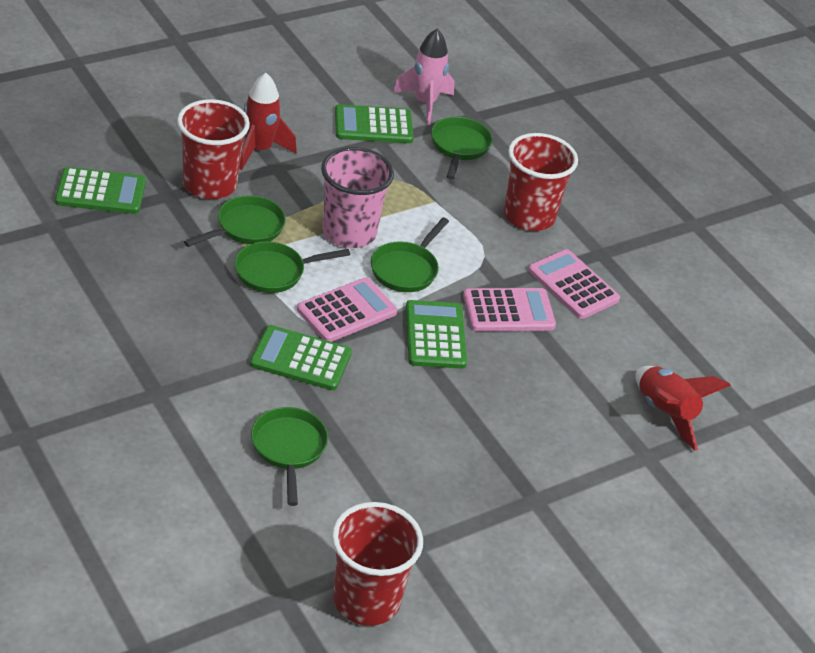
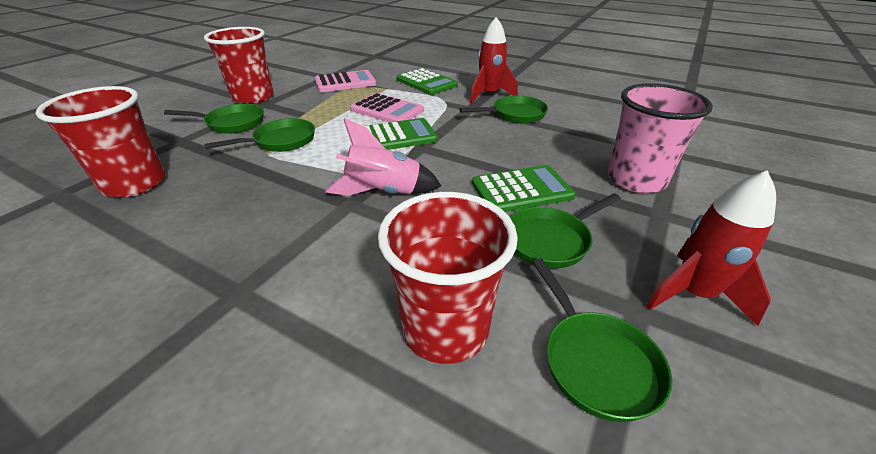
green calculator: 4 -> 3
pink calculator: 3 -> 2

